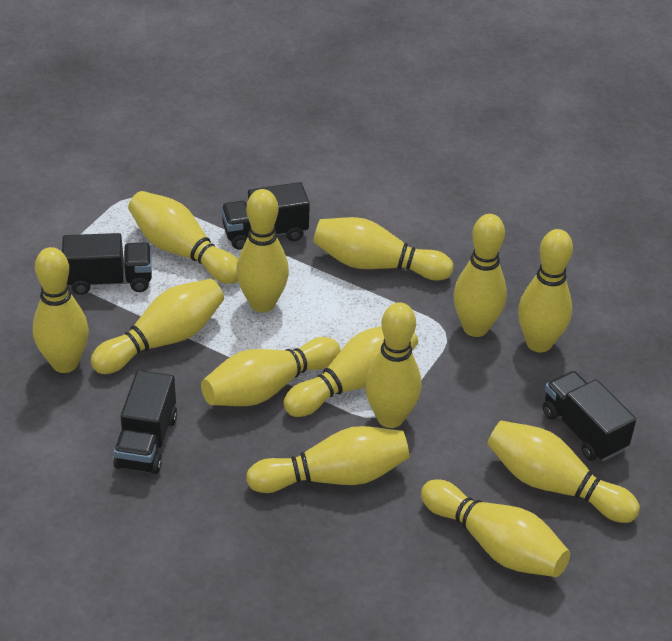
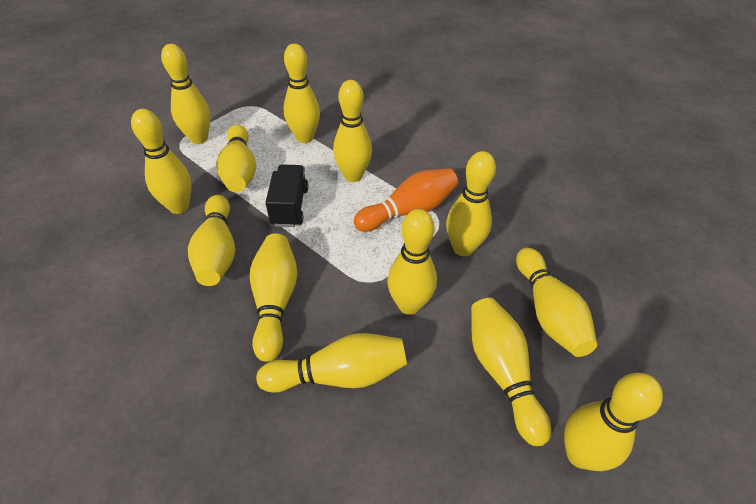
black truck: 4 -> 1
orange bowling pin: 0 -> 1

